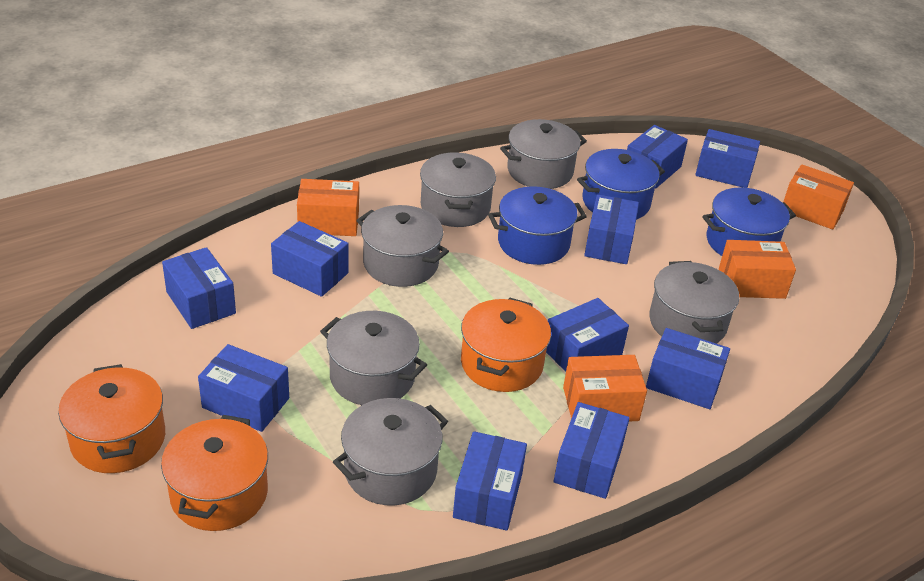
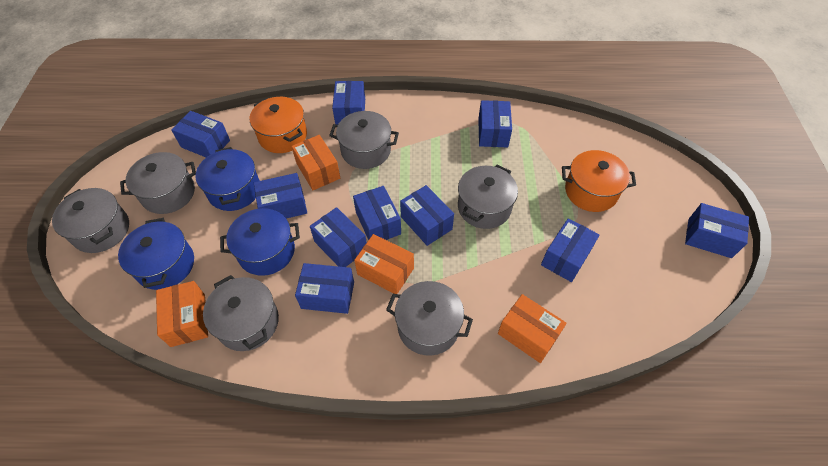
orange pot: 3 -> 2

